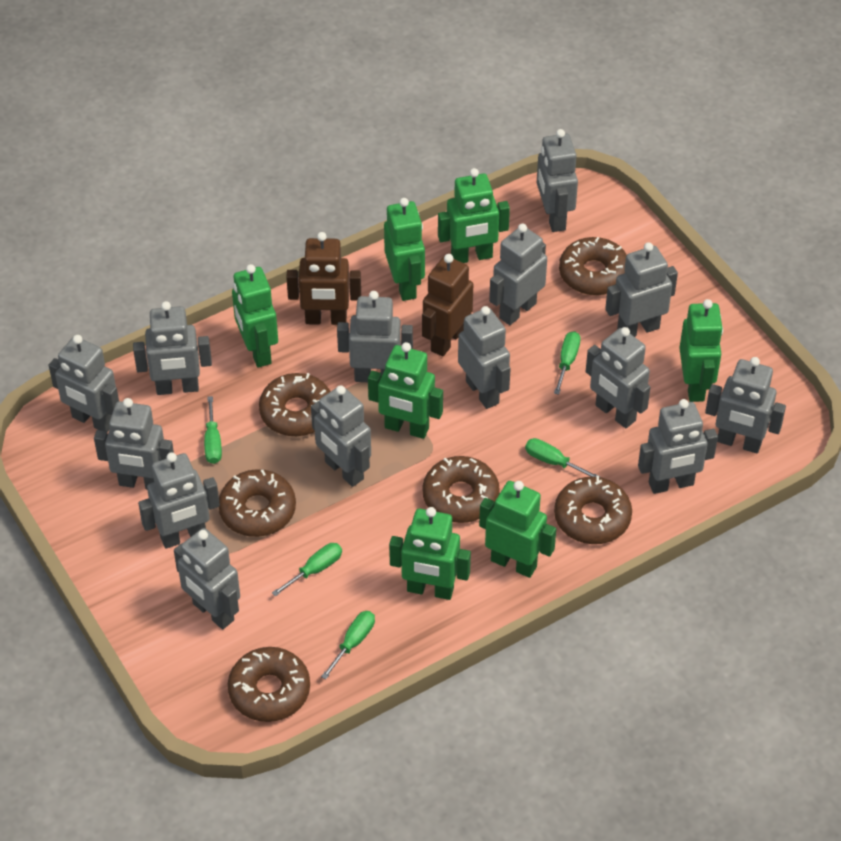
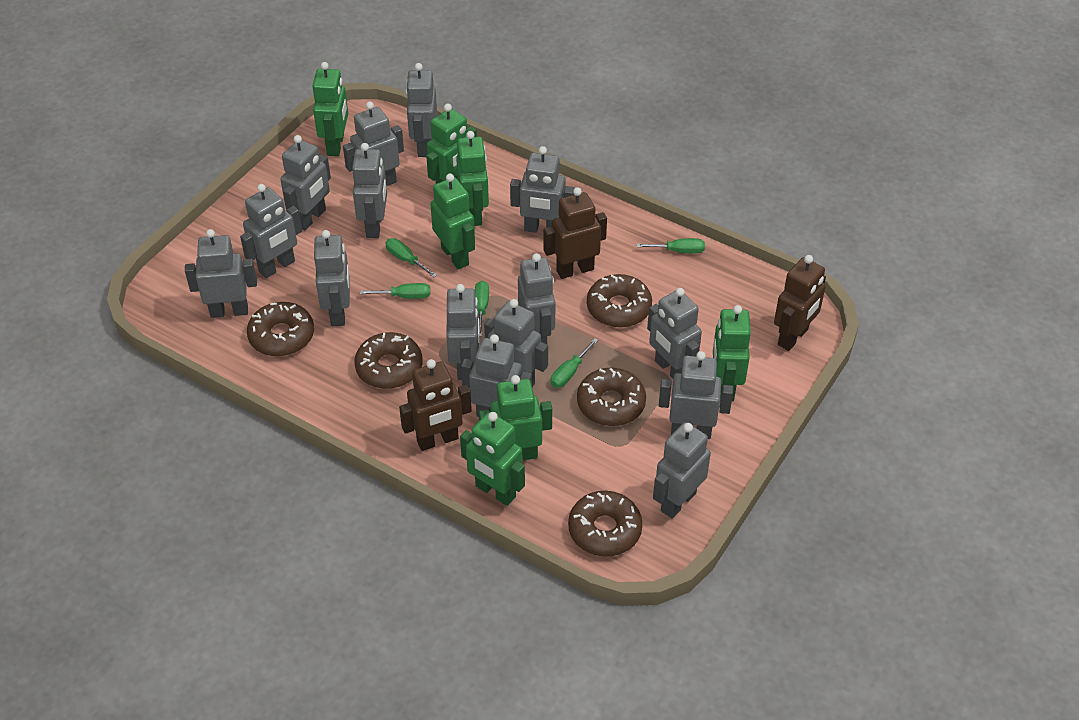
brown donut: 6 -> 5
brown robot: 2 -> 3
grey robot: 14 -> 15

